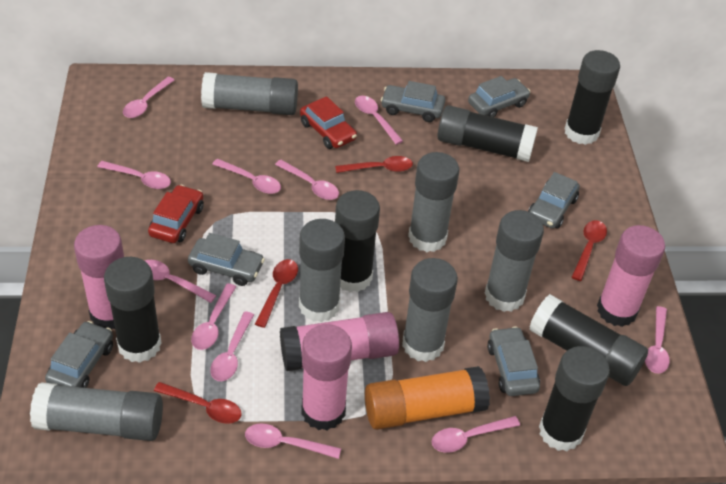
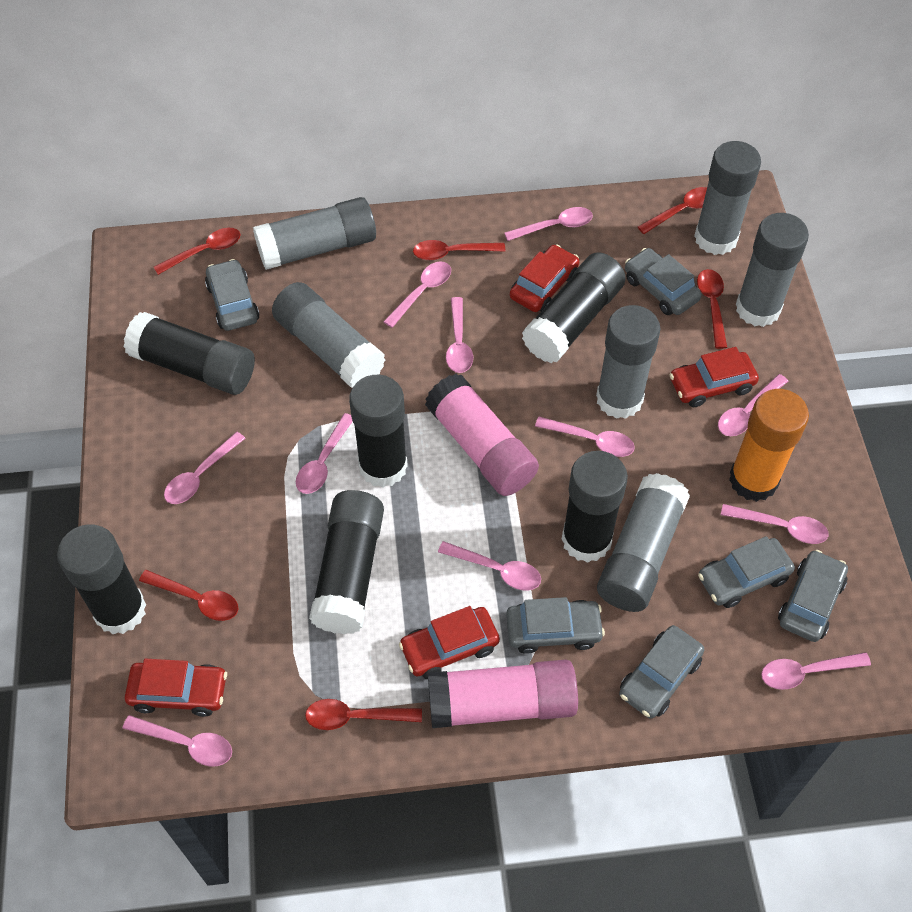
pink glue stick: 4 -> 2
red car: 2 -> 4
red spoon: 4 -> 6

